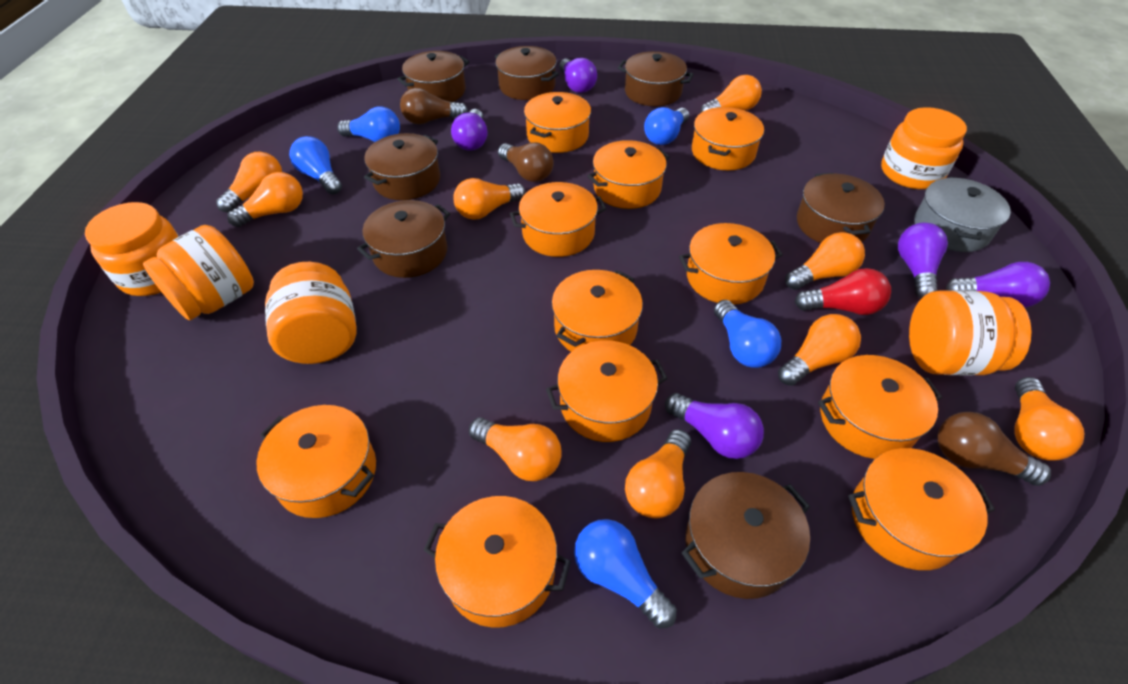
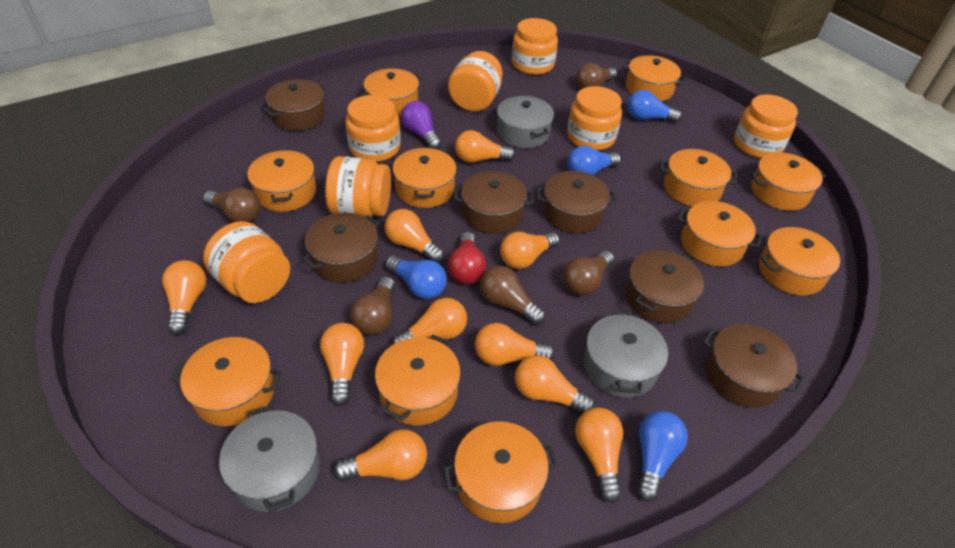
blue light bulb: 5 -> 4
brown light bulb: 3 -> 5
brown pot: 7 -> 6
grey pot: 1 -> 3
orange jar: 5 -> 7
orange light bulb: 9 -> 10
purple light bulb: 5 -> 1

